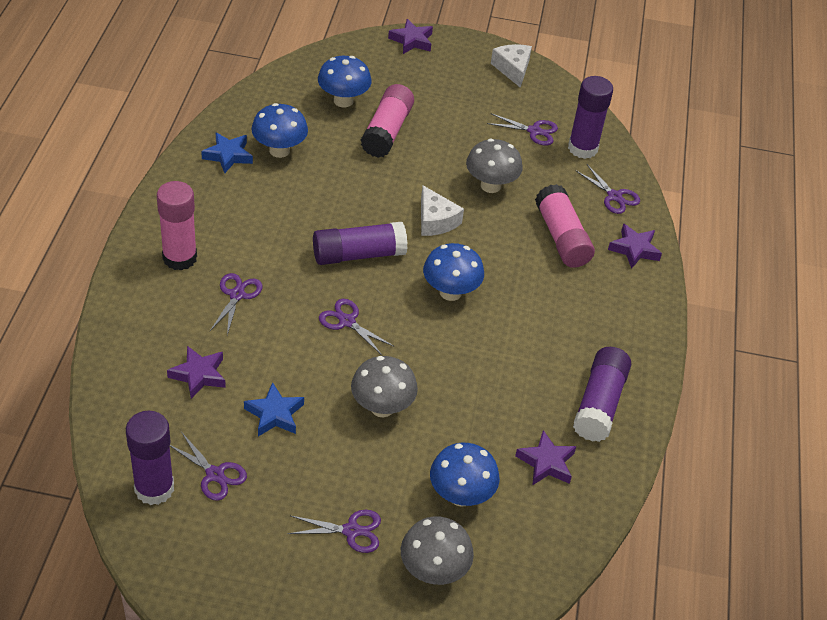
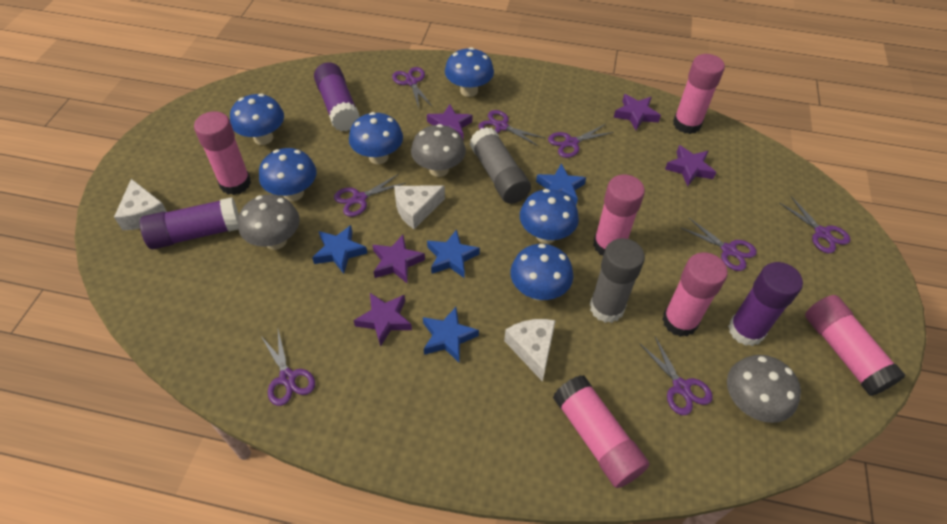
blue mushroom: 4 -> 6
blue star: 2 -> 4
grey glue stick: 0 -> 2
pink glue stick: 3 -> 6
purple glue stick: 4 -> 3
purple scissors: 6 -> 8
purple star: 4 -> 5
white cheese: 2 -> 3

